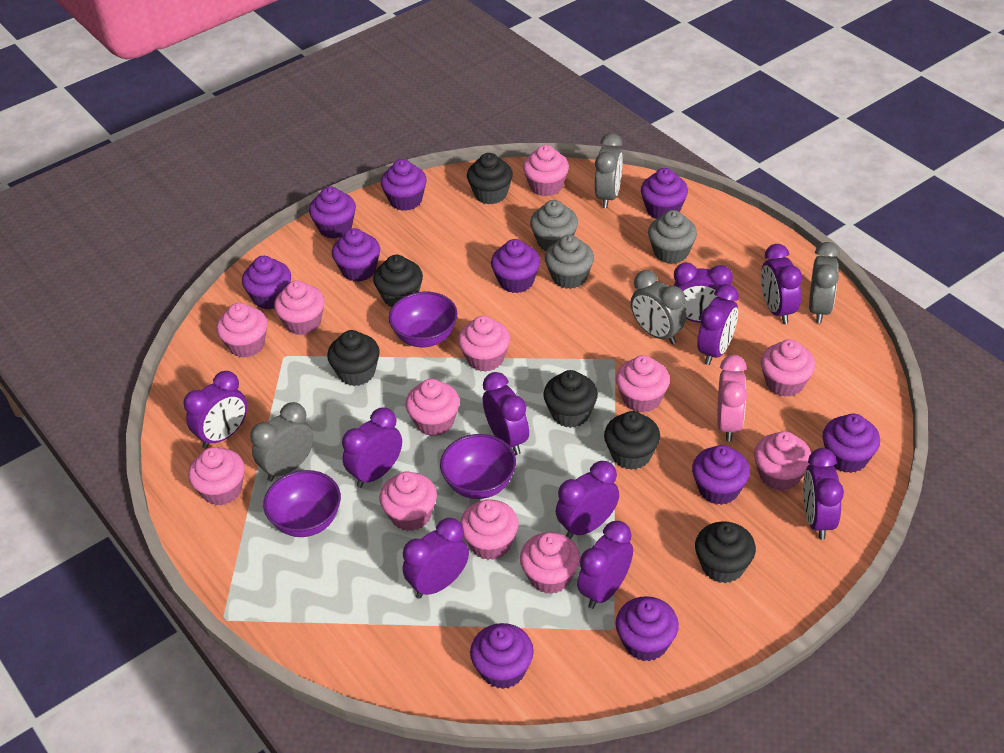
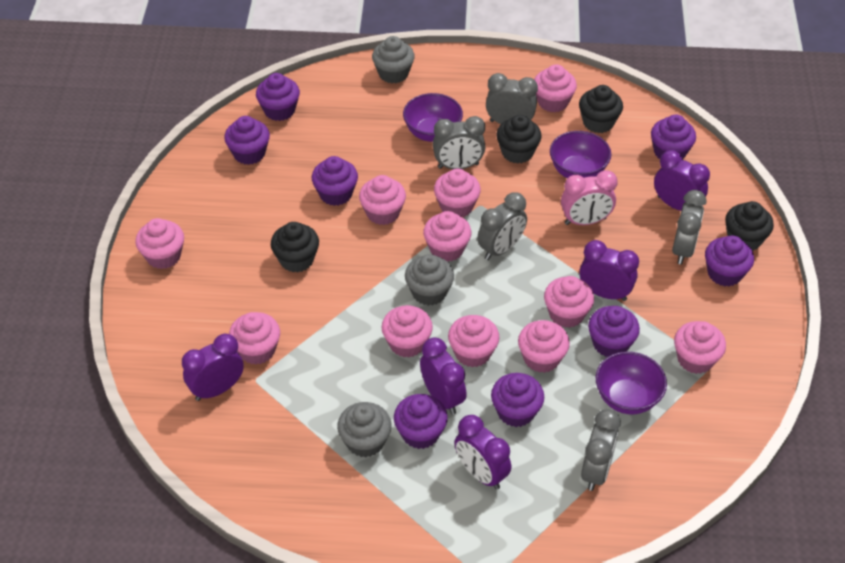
black cupcake: 6 -> 4
grey clock: 4 -> 5
pink cupcake: 12 -> 11
purple clock: 10 -> 5
purple cupcake: 10 -> 8

